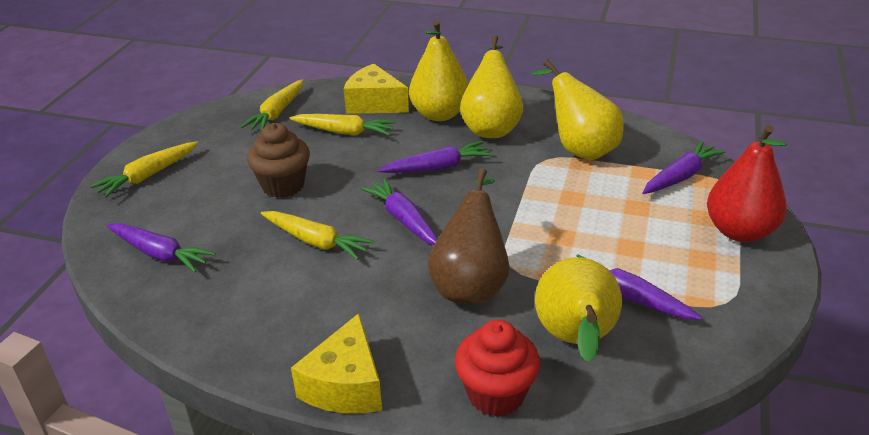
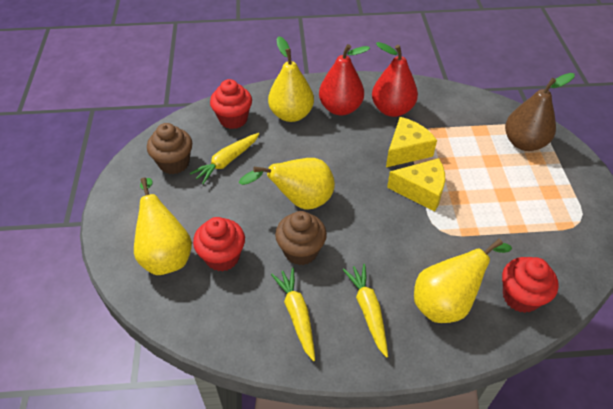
brown cupcake: 1 -> 2
purple carrot: 5 -> 0
red cupcake: 1 -> 3
red pear: 1 -> 2
yellow carrot: 4 -> 3

